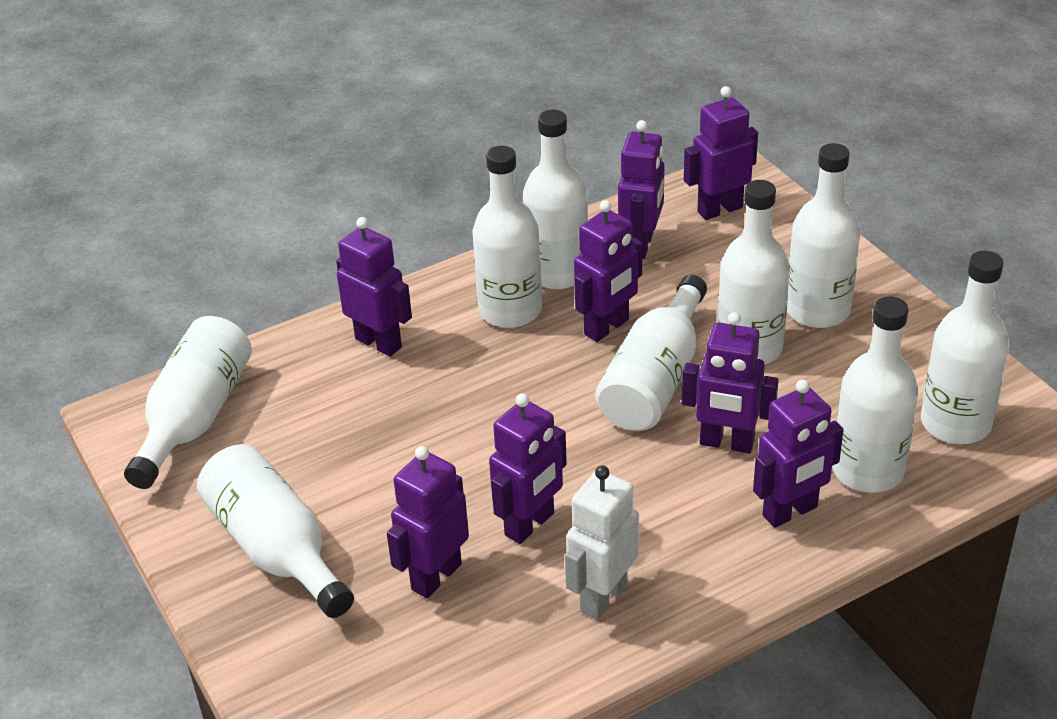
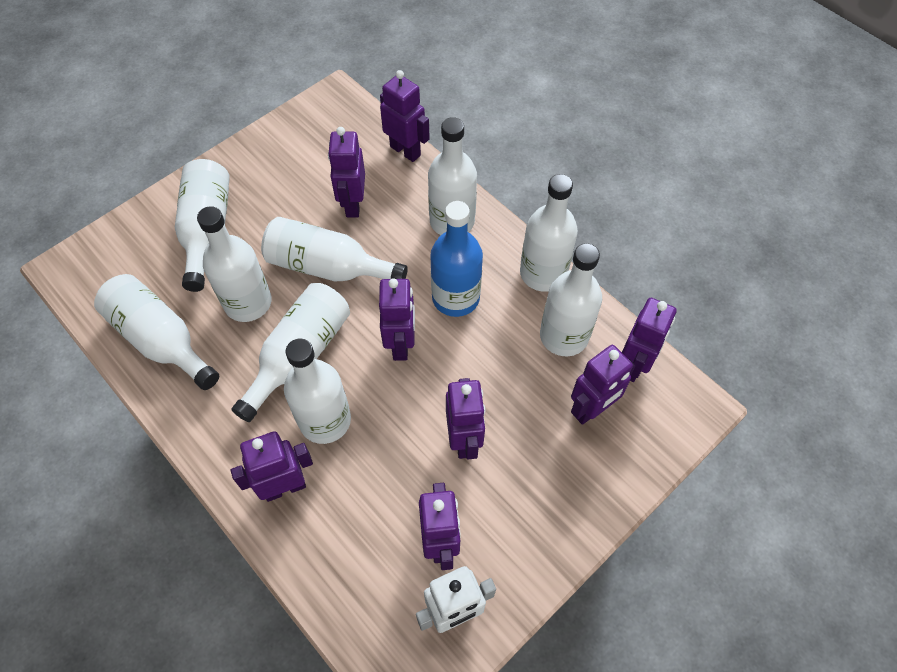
blue bottle: 0 -> 1

